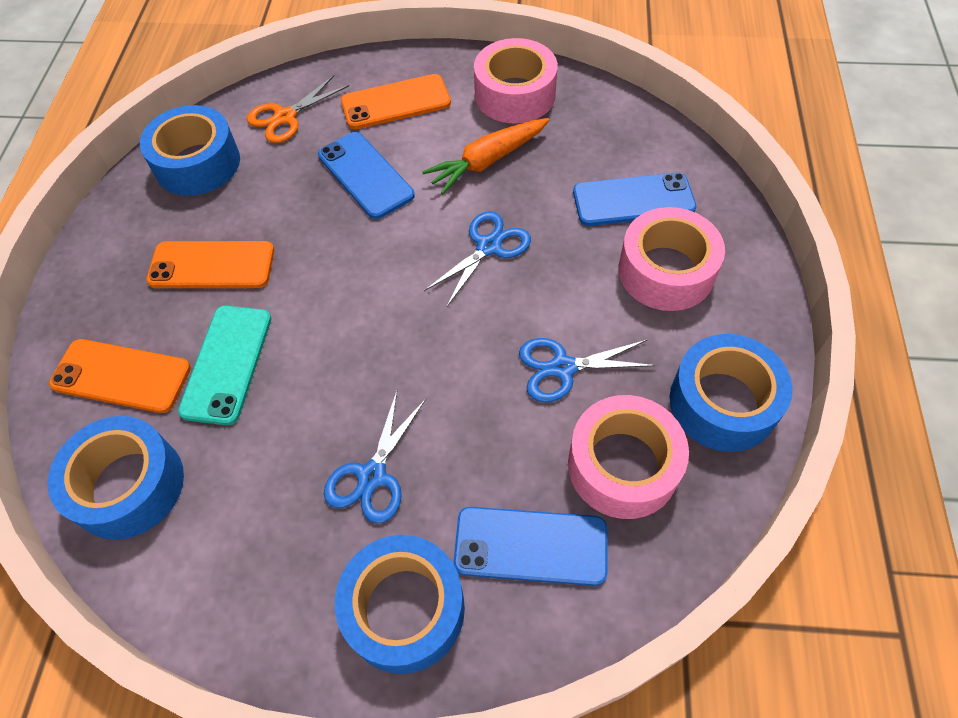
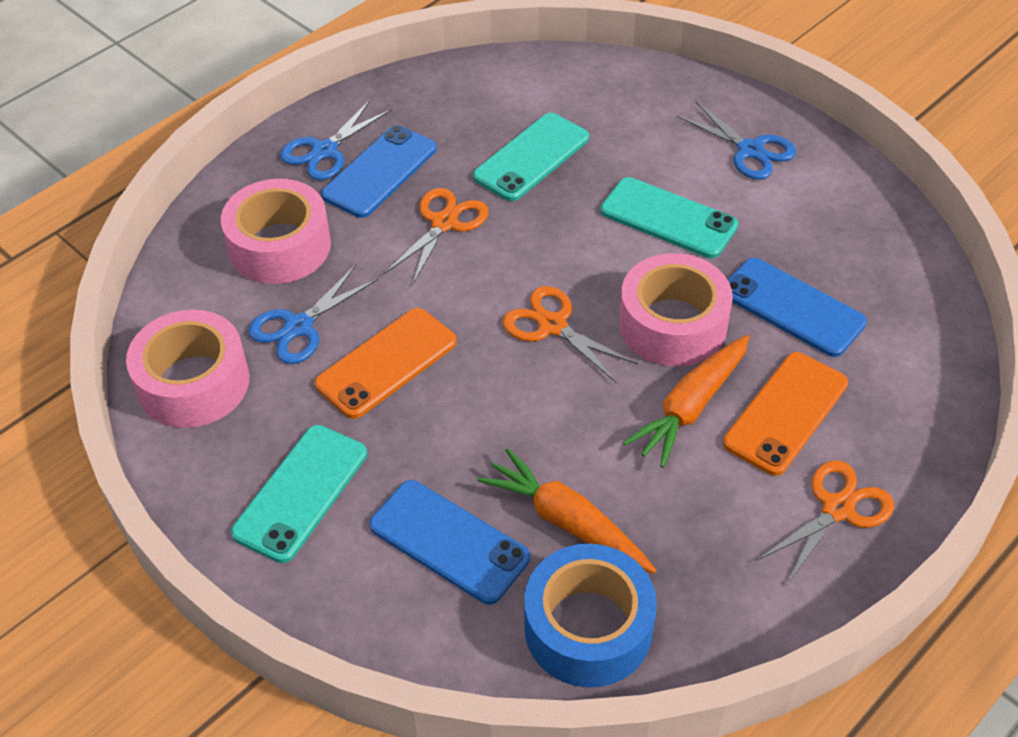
blue tape: 4 -> 1
orange carrot: 1 -> 2
orange phone: 3 -> 2
orange scissors: 1 -> 3
turquoise phone: 1 -> 3

